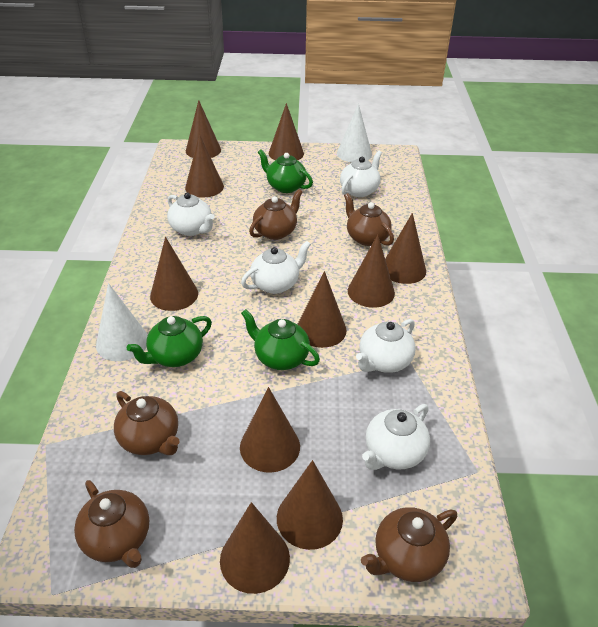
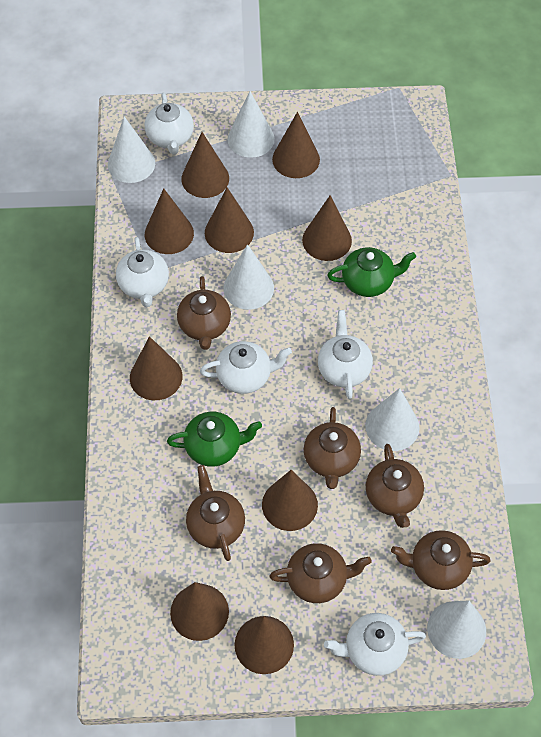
brown cone: 10 -> 9
brown teapot: 5 -> 6
green teapot: 3 -> 2
white cone: 2 -> 5

